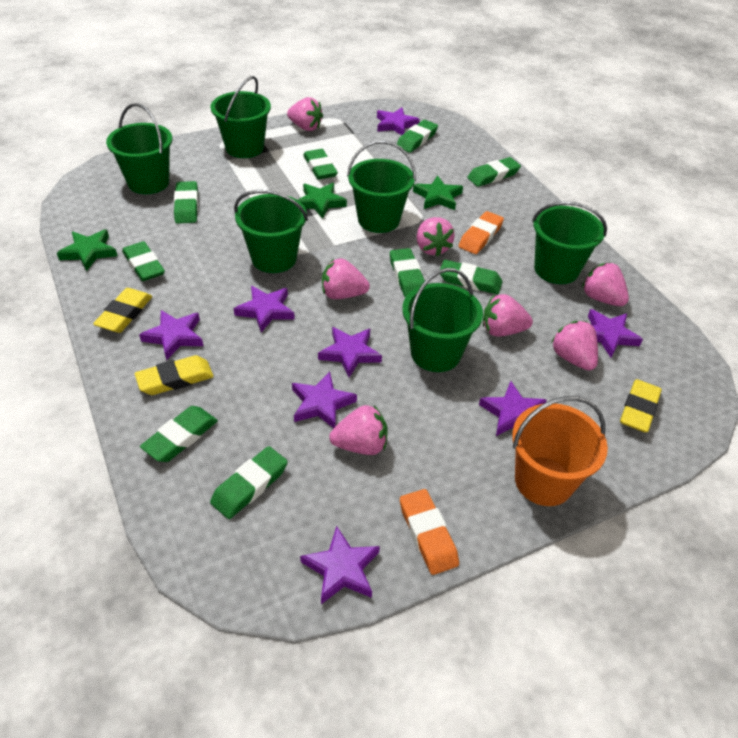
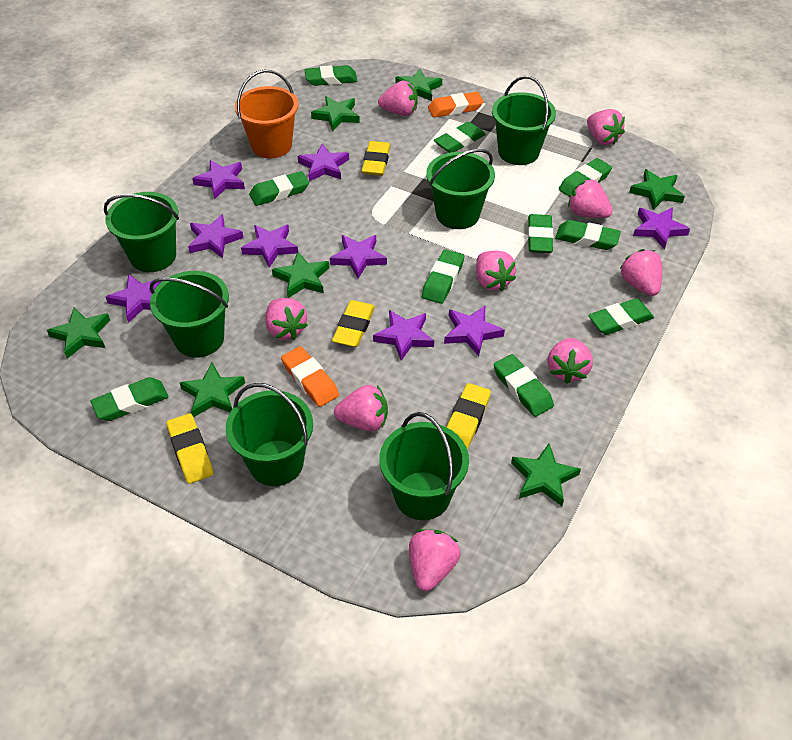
green eraser: 9 -> 10
green star: 3 -> 7
pink strawberry: 7 -> 9
purple star: 8 -> 9
yellow eraser: 3 -> 4

